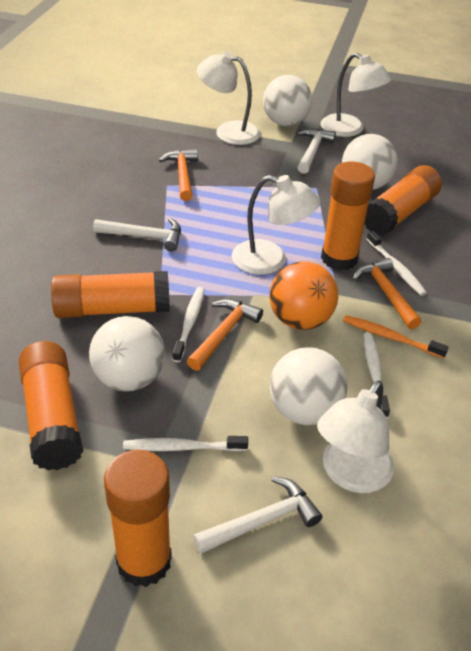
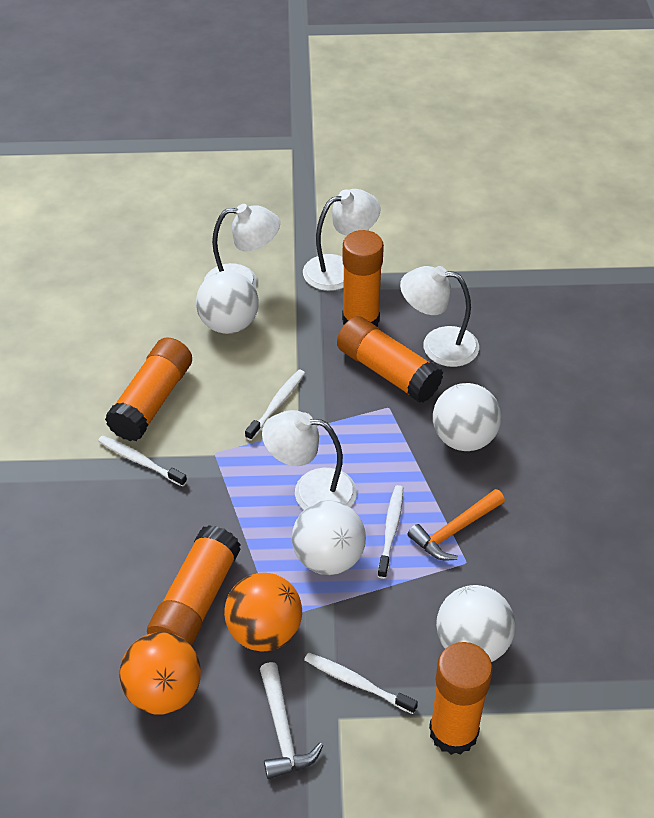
orange ball: 1 -> 2
orange hammer: 3 -> 1
orange toothbrush: 1 -> 0
white hammer: 3 -> 1

